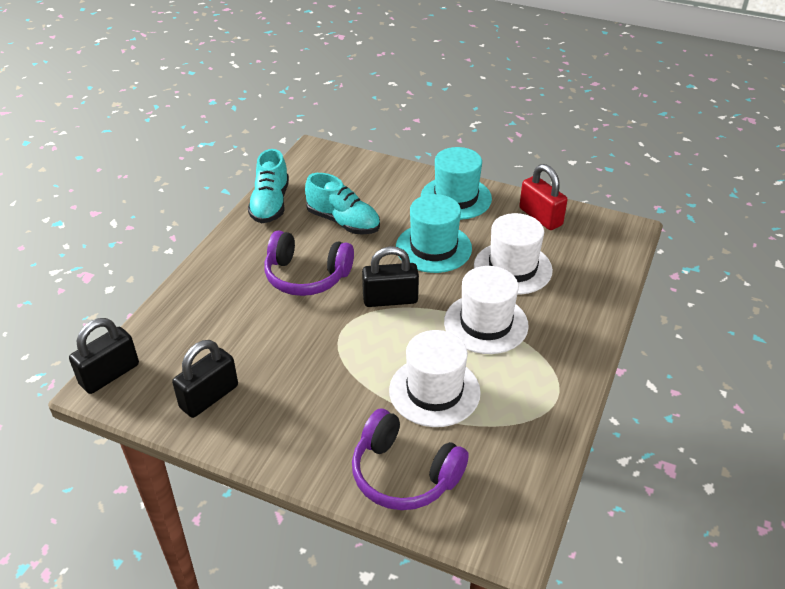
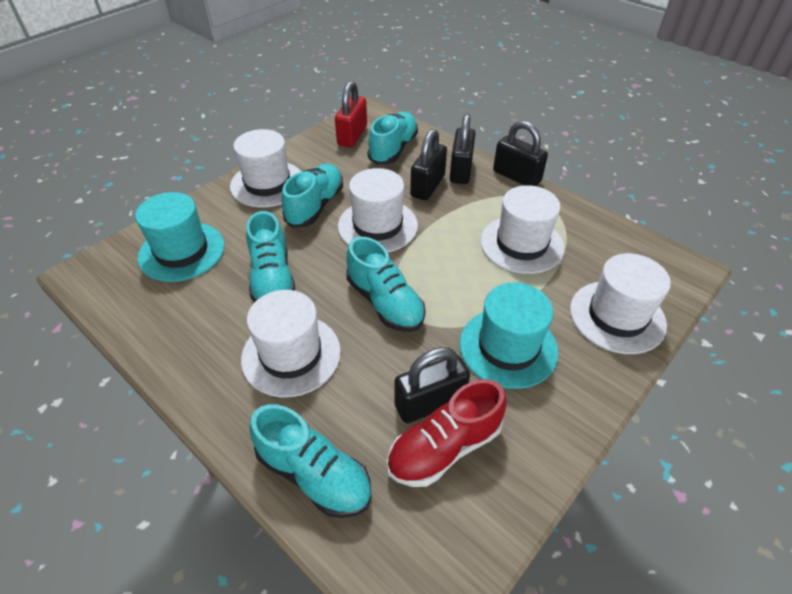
black padlock: 3 -> 4
purple headphones: 2 -> 0
red shoe: 0 -> 1
turquoise shoe: 2 -> 5
white hat: 3 -> 5

